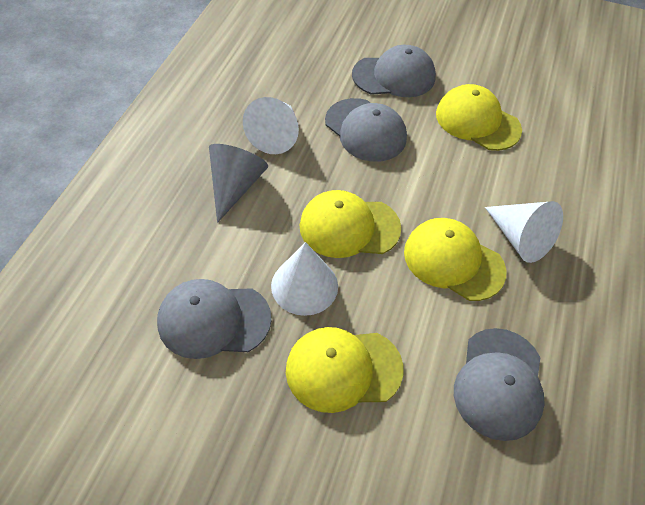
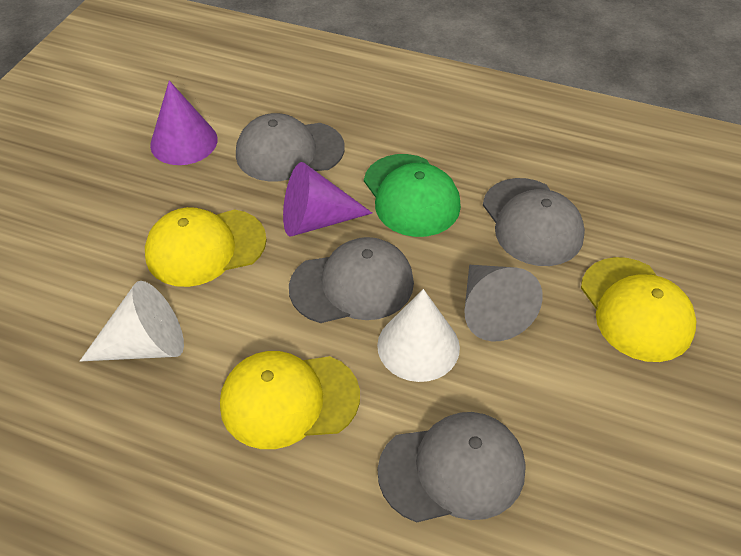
green cap: 0 -> 1
purple cone: 0 -> 2
white cone: 3 -> 2
yellow cap: 4 -> 3

